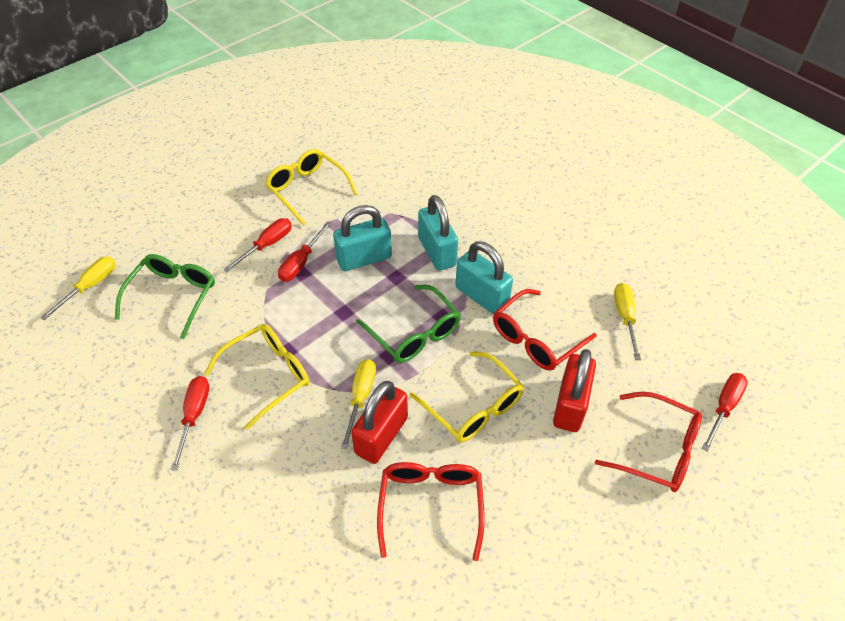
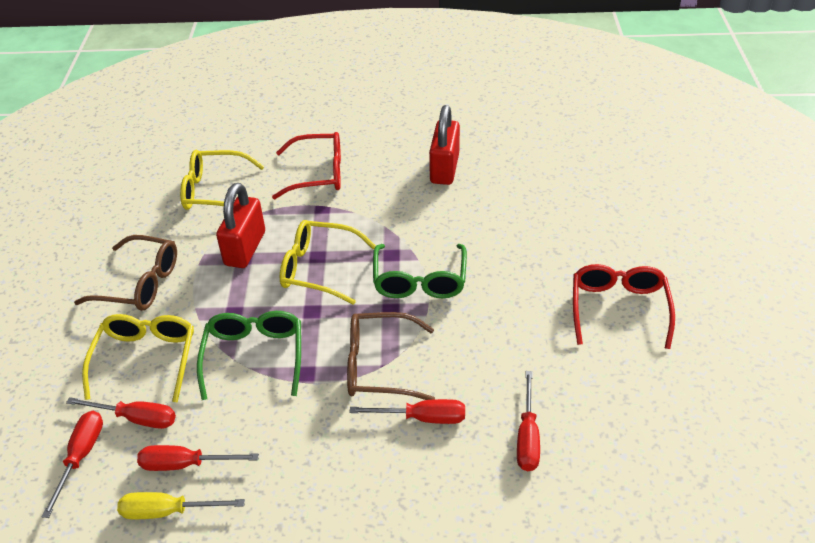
brown glasses: 0 -> 2
red glasses: 3 -> 2
red screwdriver: 4 -> 5
turquoise padlock: 3 -> 0
yellow screwdriver: 3 -> 1

